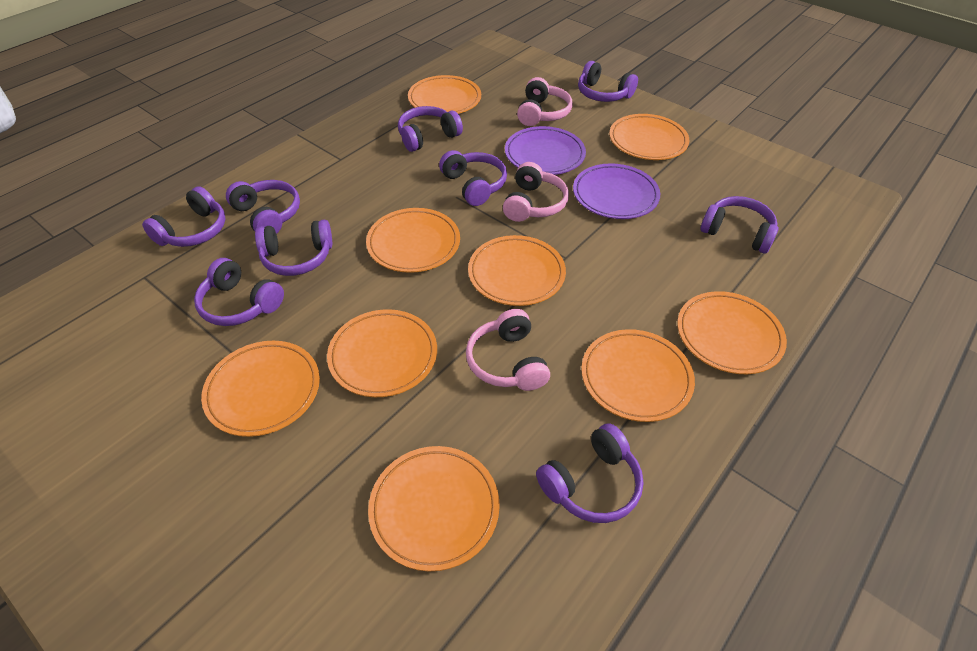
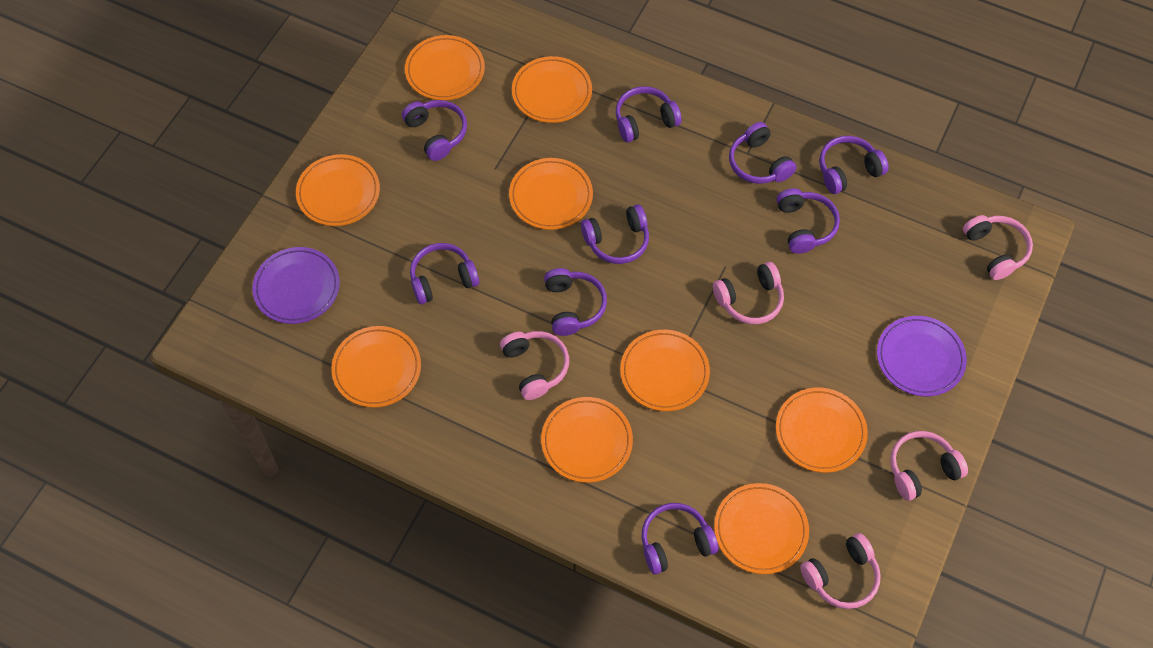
pink headphones: 3 -> 5

